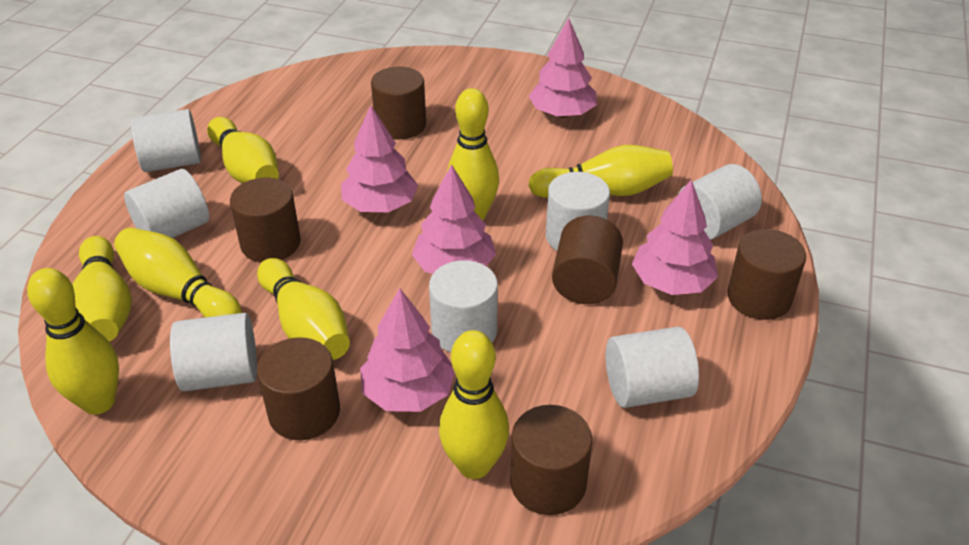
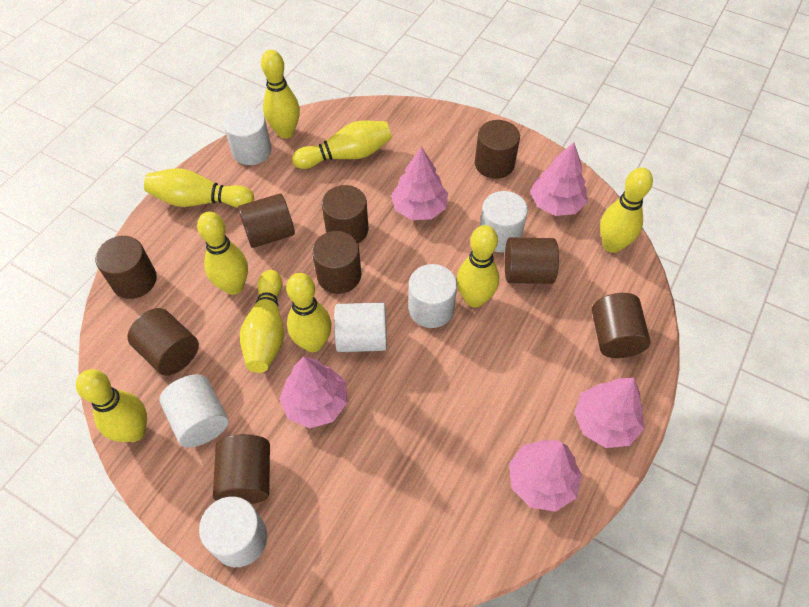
brown cylinder: 6 -> 9
white cylinder: 7 -> 6
yellow bowling pin: 8 -> 9

